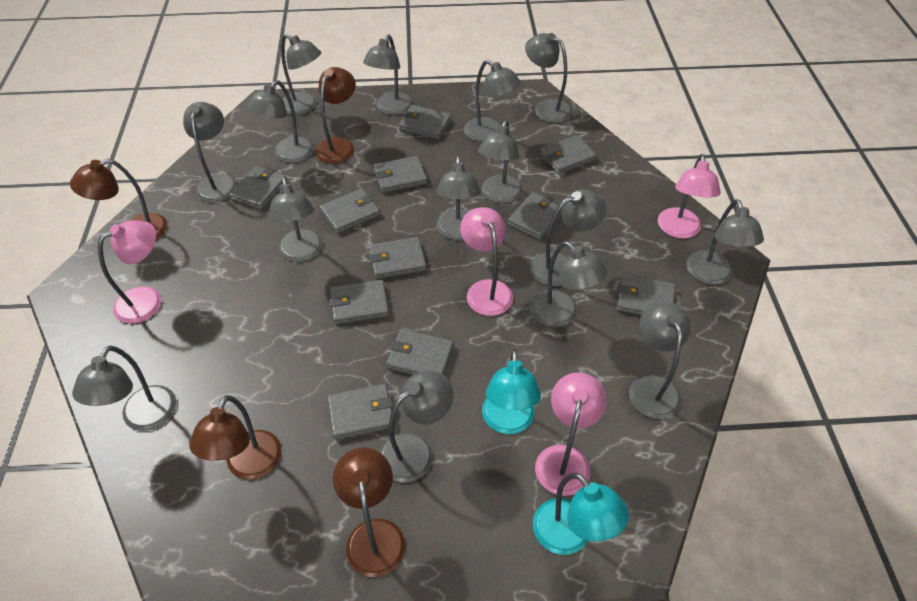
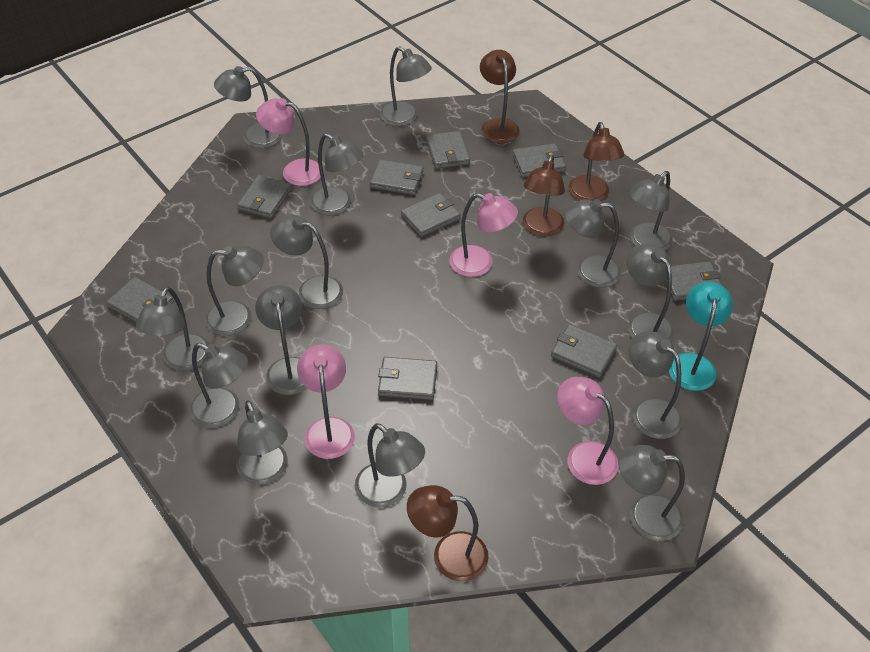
grey wallet: 11 -> 9
turquoise lamp: 2 -> 1

